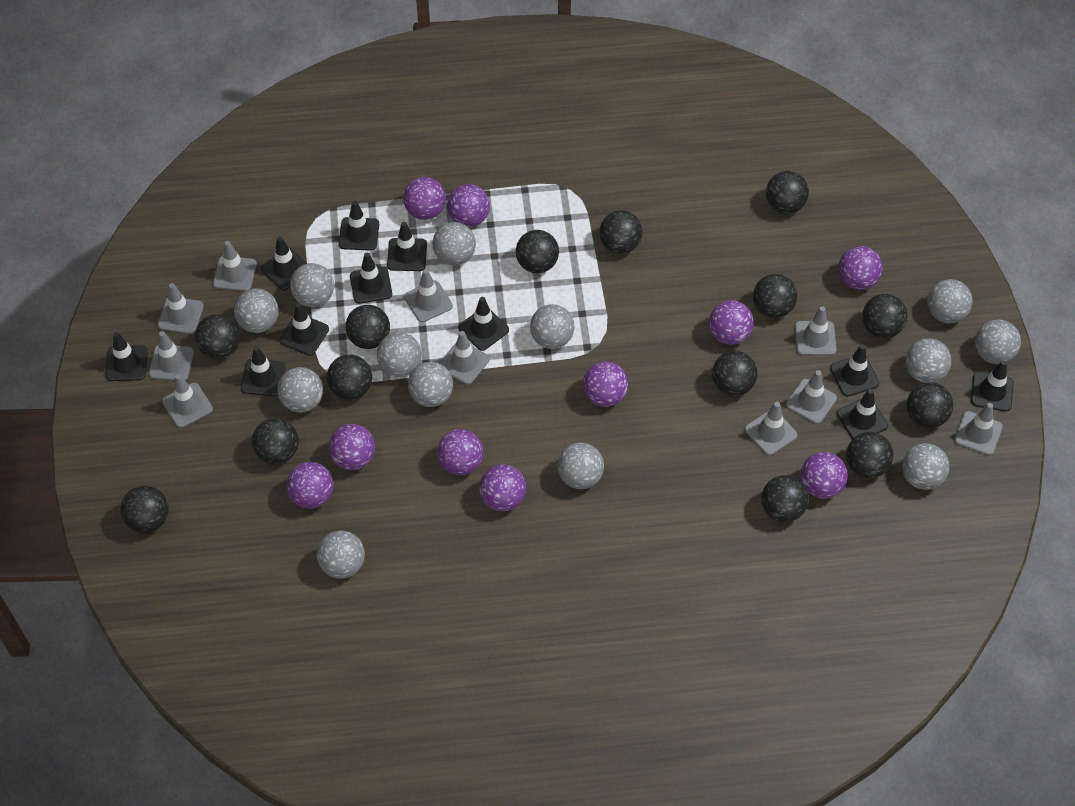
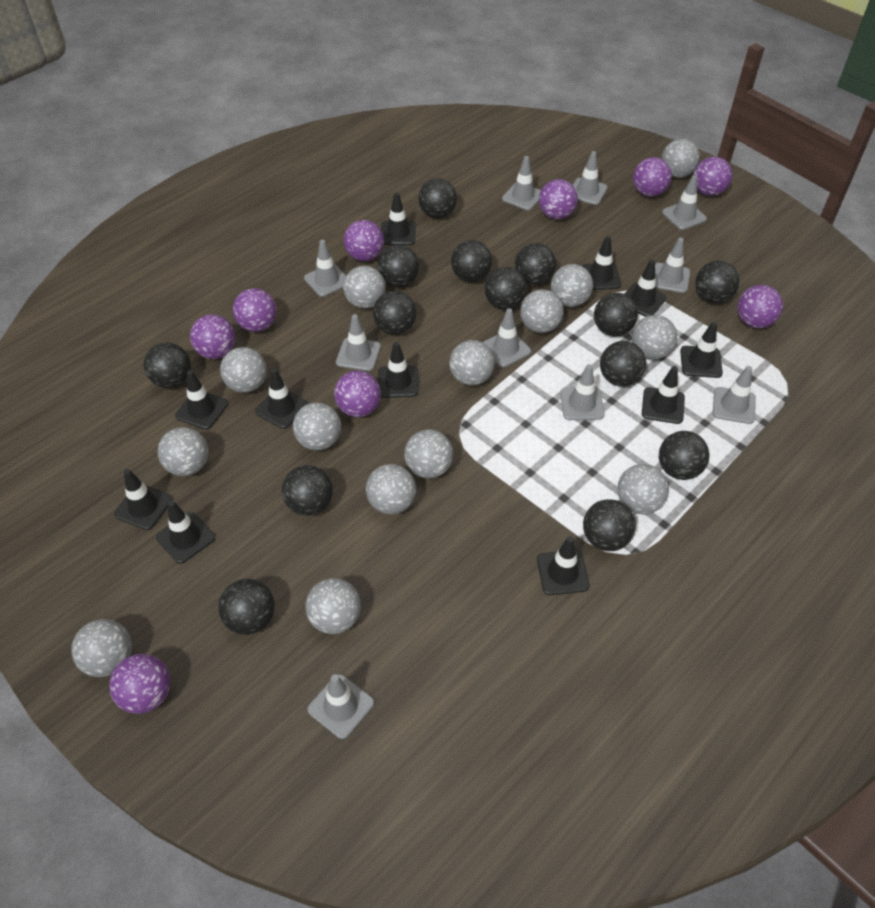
grey ball: 13 -> 14
purple ball: 10 -> 9

